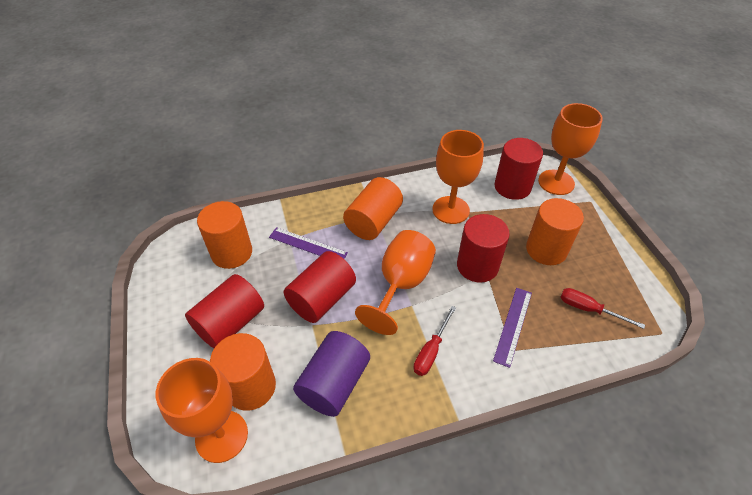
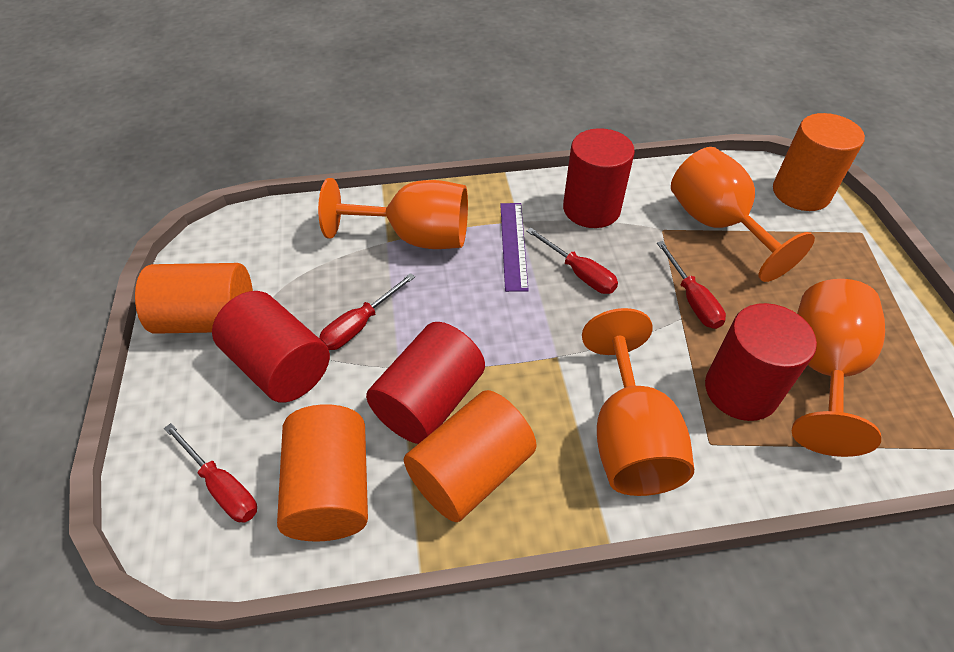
purple cylinder: 1 -> 0
purple ruler: 2 -> 1
red screwdriver: 2 -> 4

